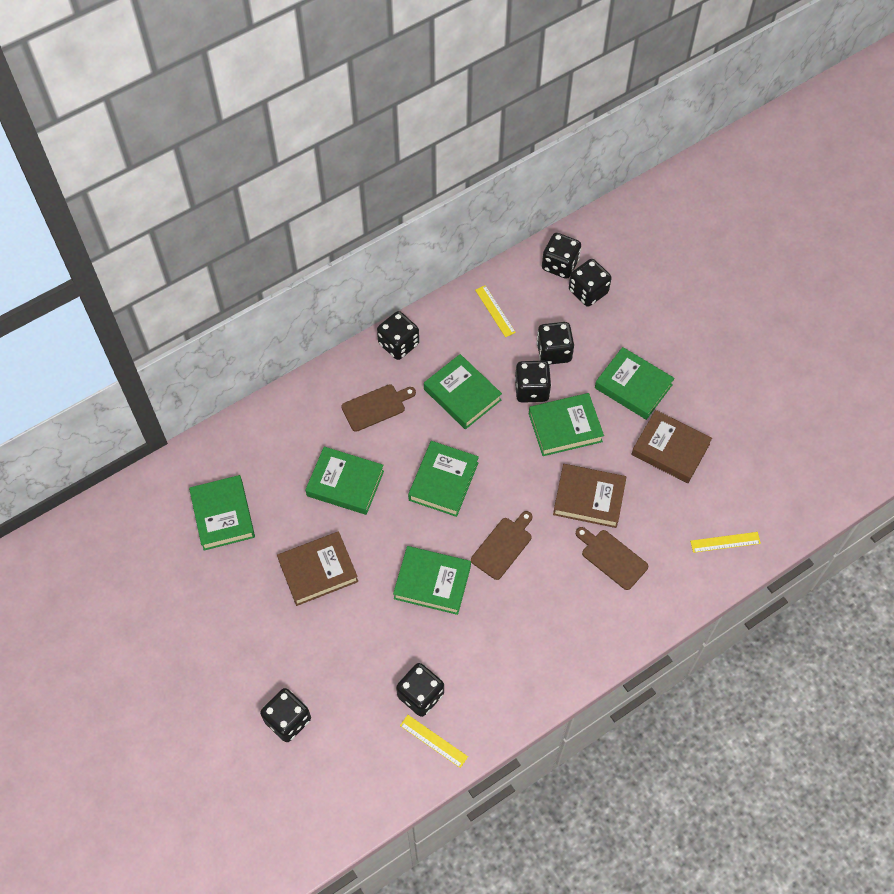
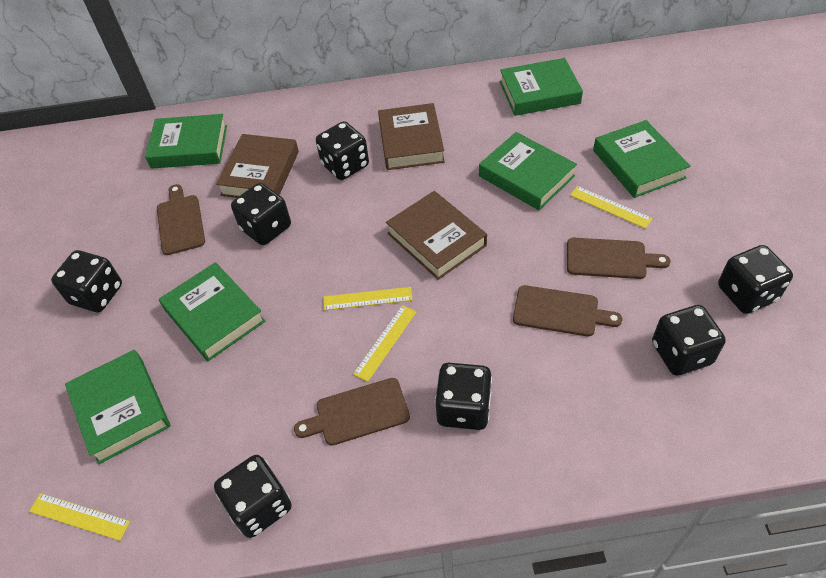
brown cutting board: 3 -> 4
green book: 7 -> 6
yellow ruler: 3 -> 4

